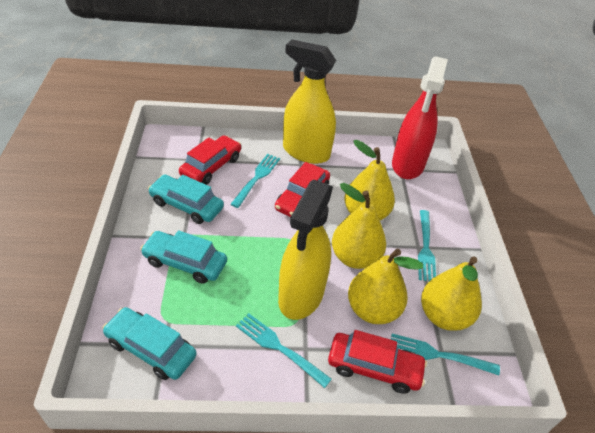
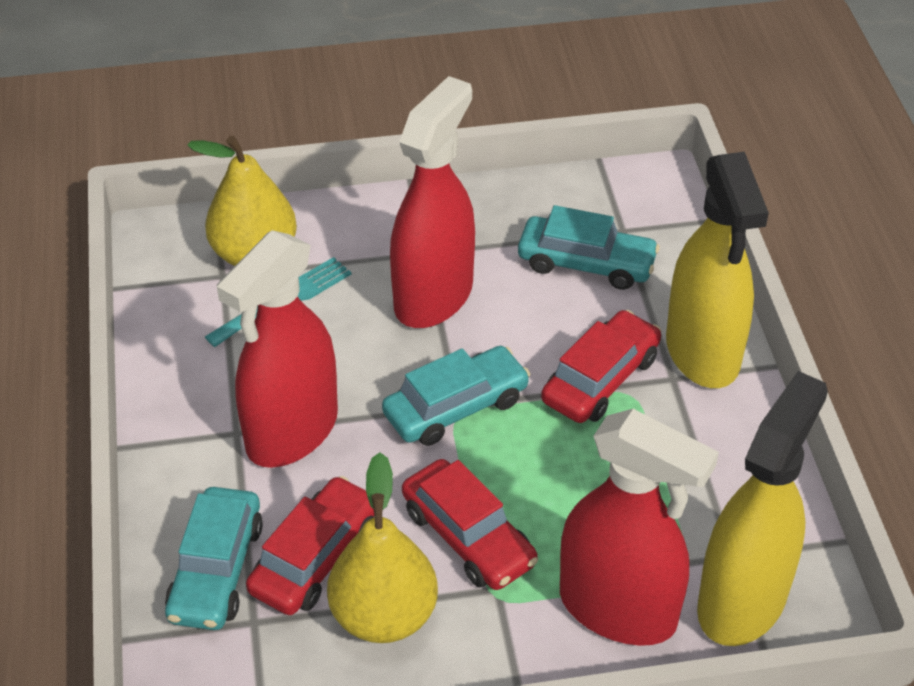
red spray bottle: 1 -> 3
turquoise fork: 4 -> 1
yellow pear: 4 -> 2

